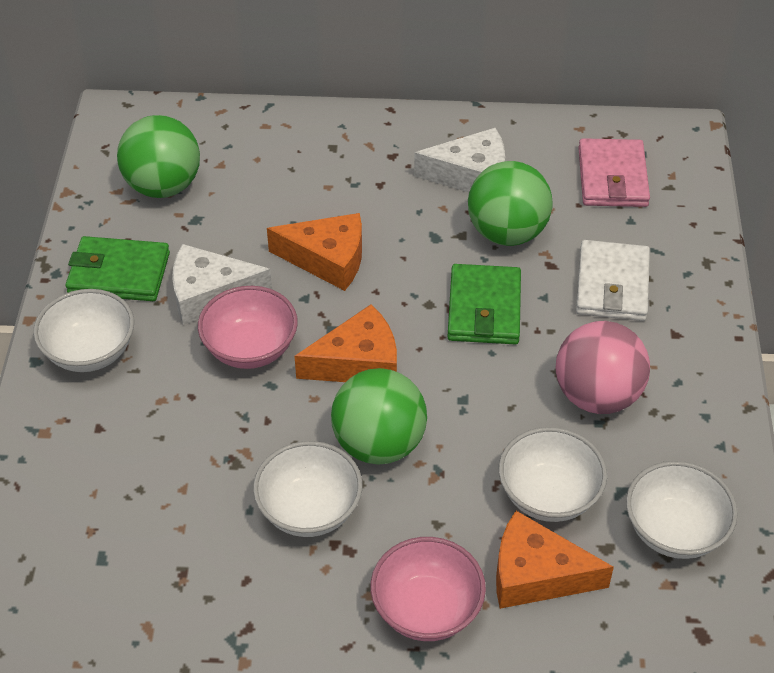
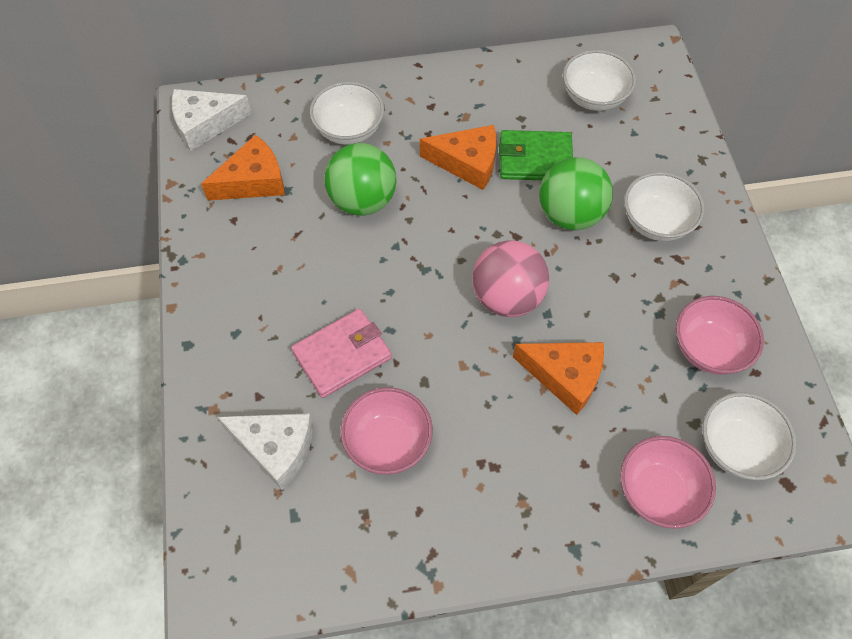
green ball: 3 -> 2
green wallet: 2 -> 1
pink bowl: 2 -> 3
white wallet: 1 -> 0

